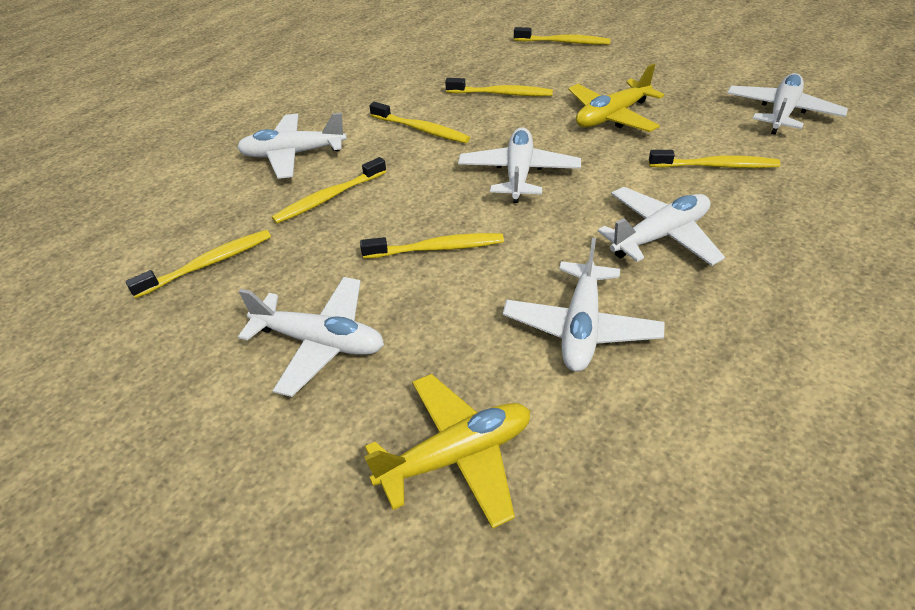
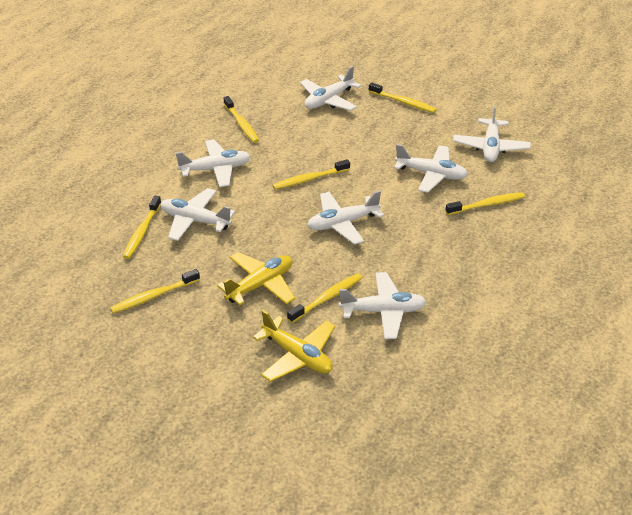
white plane: 6 -> 7

